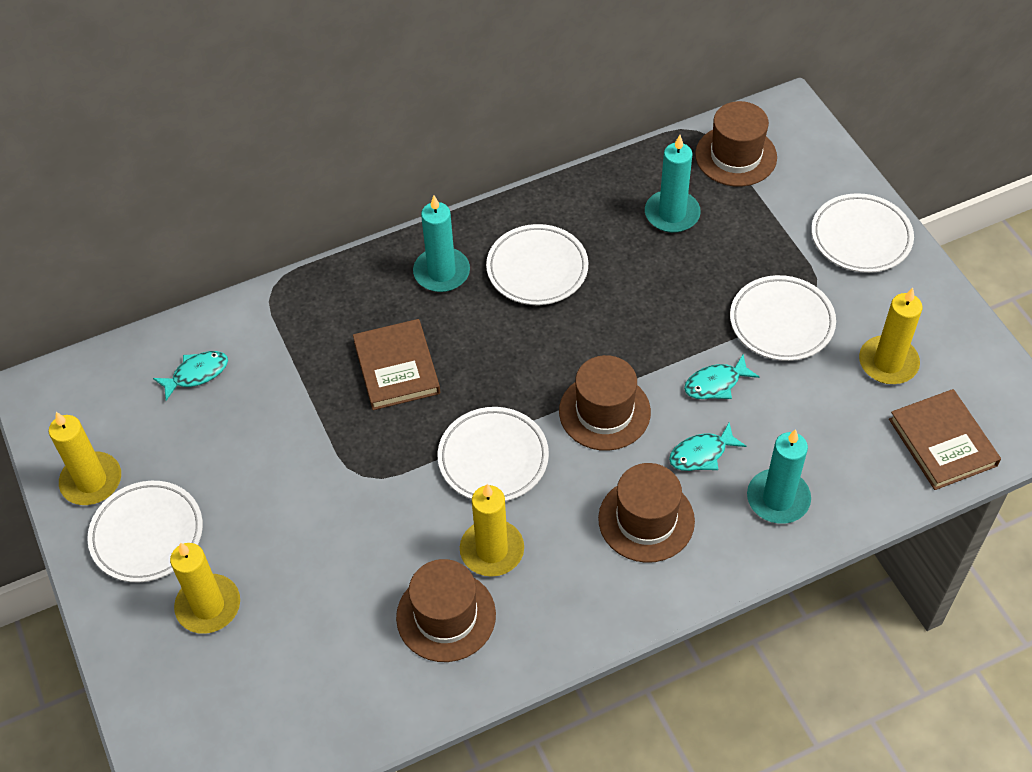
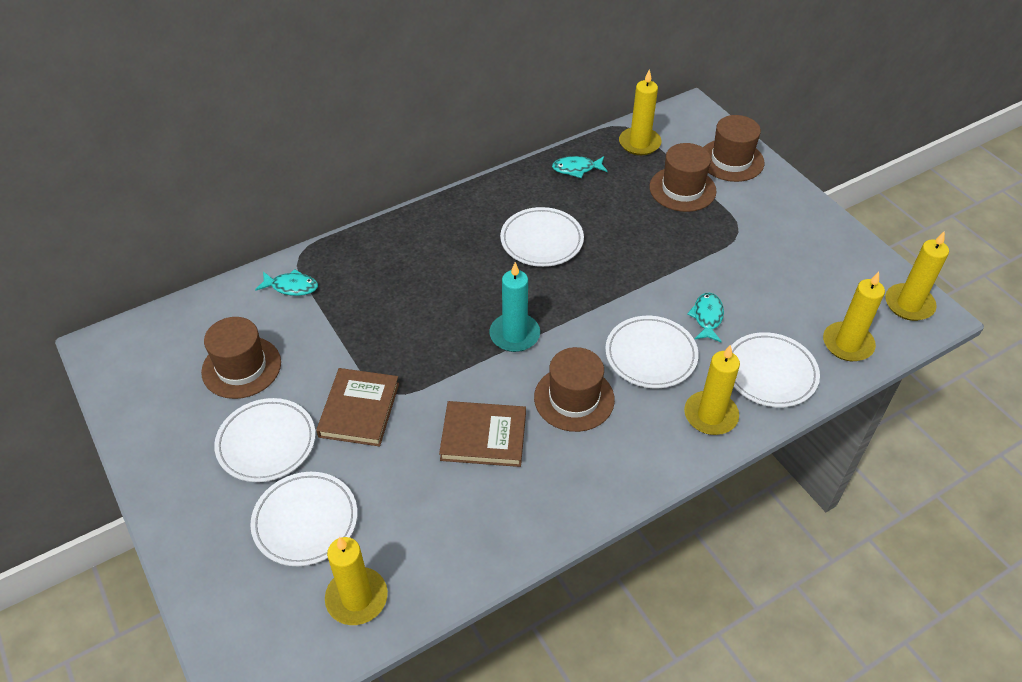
turquoise candle: 3 -> 1
yellow candle: 4 -> 5

